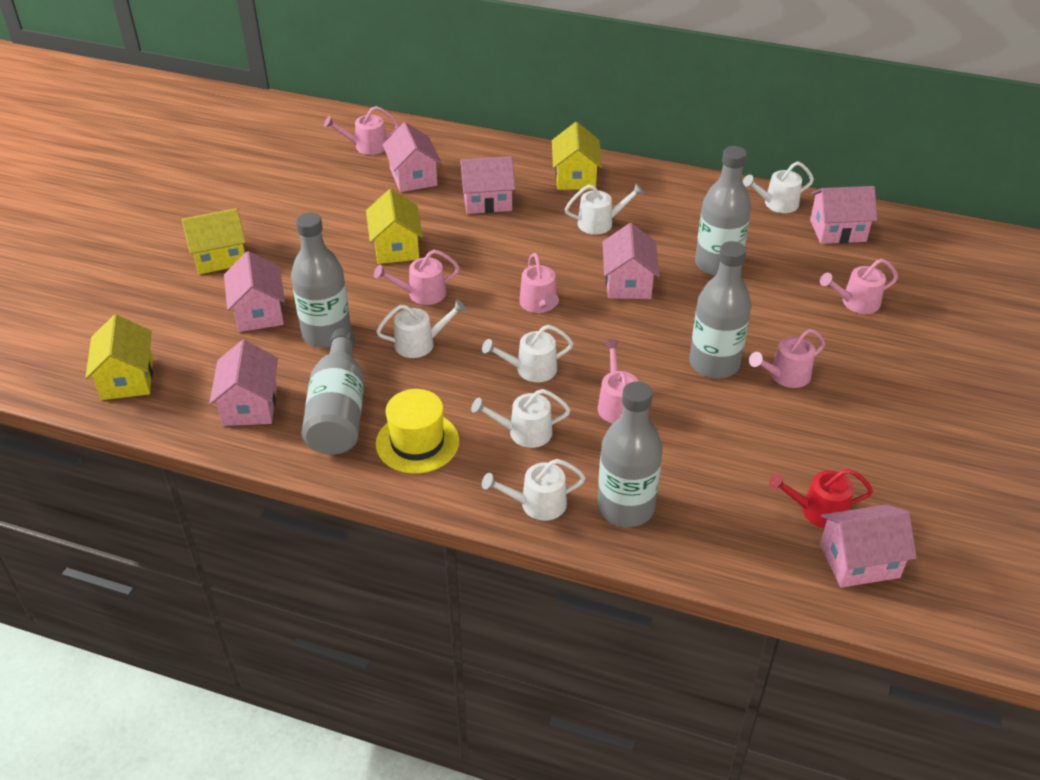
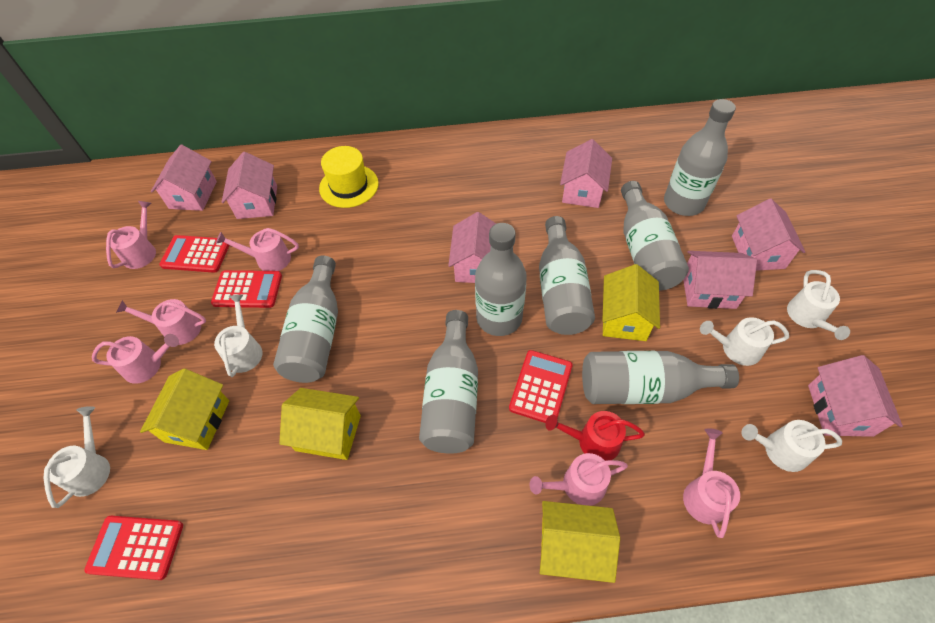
grey bottle: 5 -> 7
red calculator: 0 -> 4
white watering can: 6 -> 5

